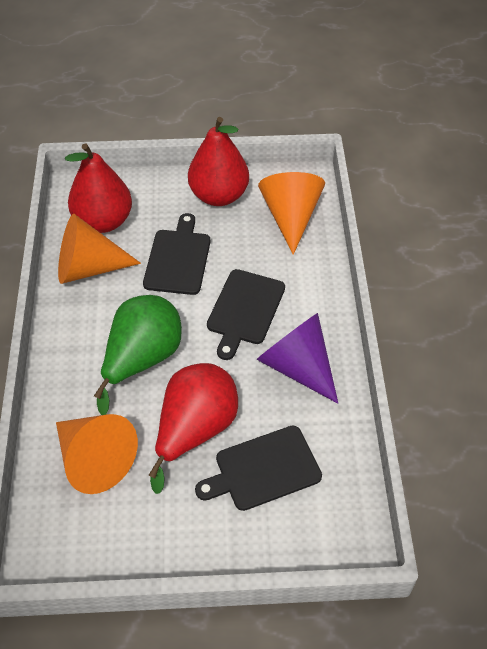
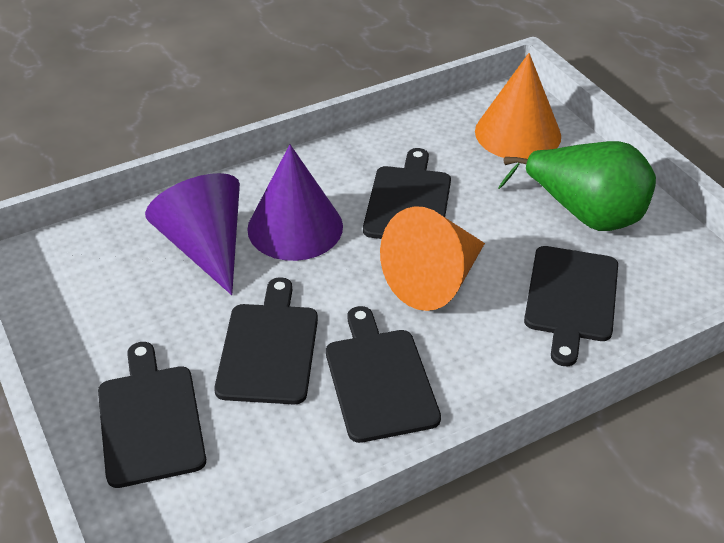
black cutting board: 3 -> 5
orange cone: 3 -> 2
purple cone: 1 -> 2
red pear: 3 -> 0

